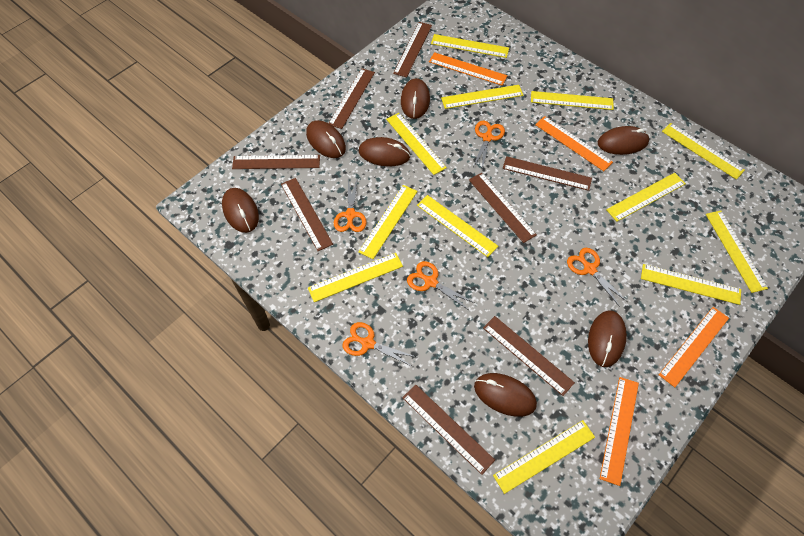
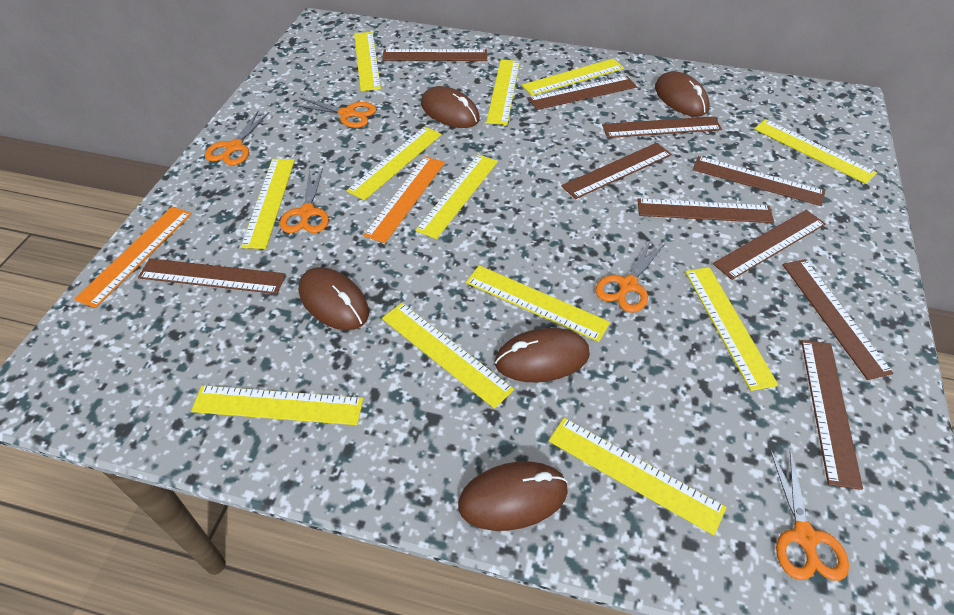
brown mouse: 7 -> 5
brown ruler: 8 -> 10
orange ruler: 4 -> 2

